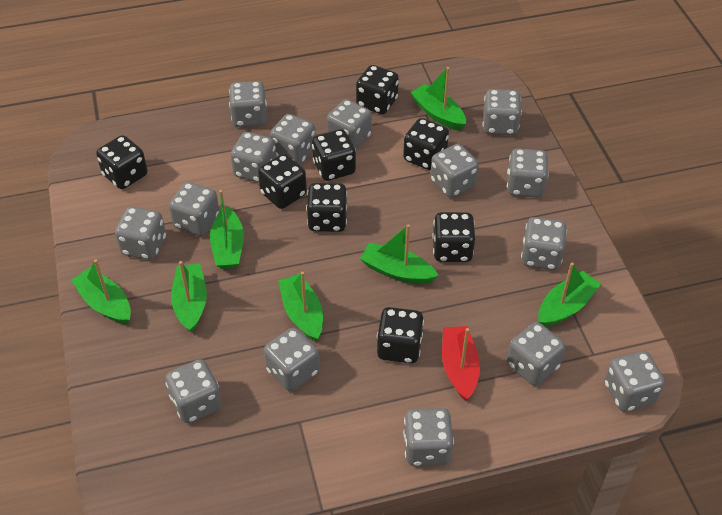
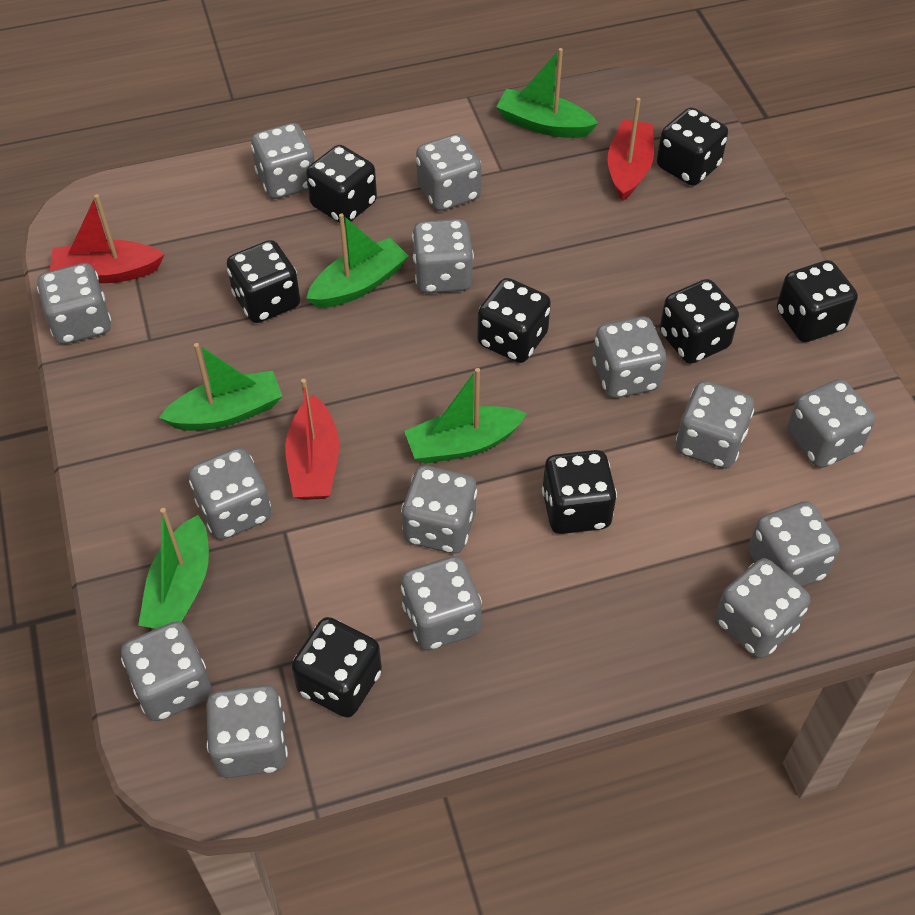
green boat: 7 -> 5
grey dice: 15 -> 14
red boat: 1 -> 3

